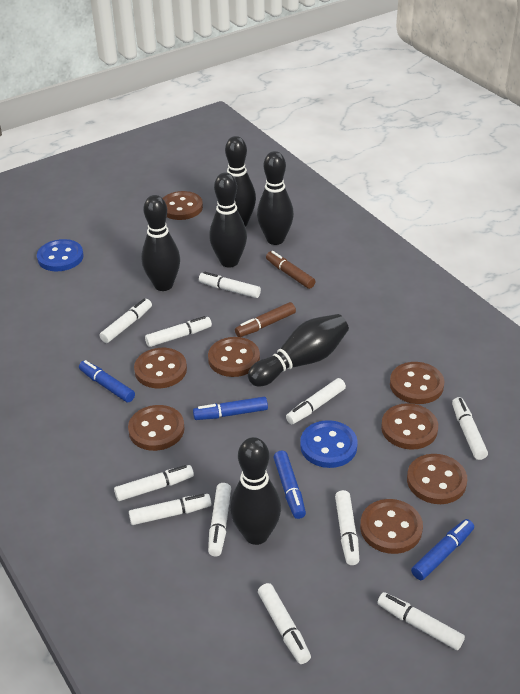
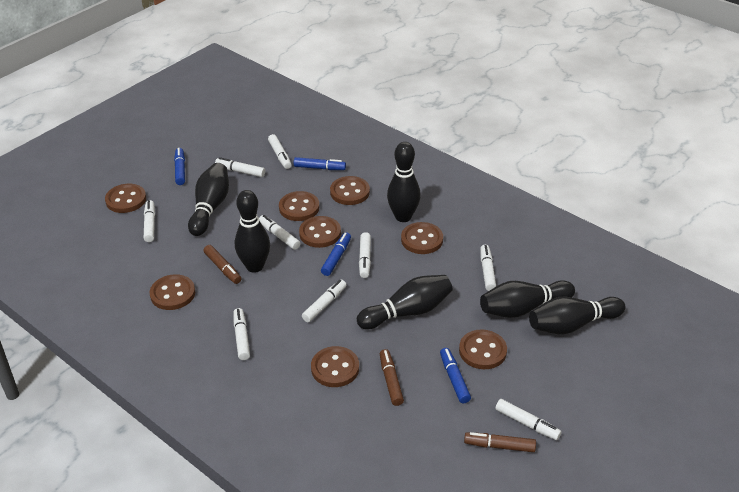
blue button: 2 -> 0
brown marker: 2 -> 3
white marker: 11 -> 9

